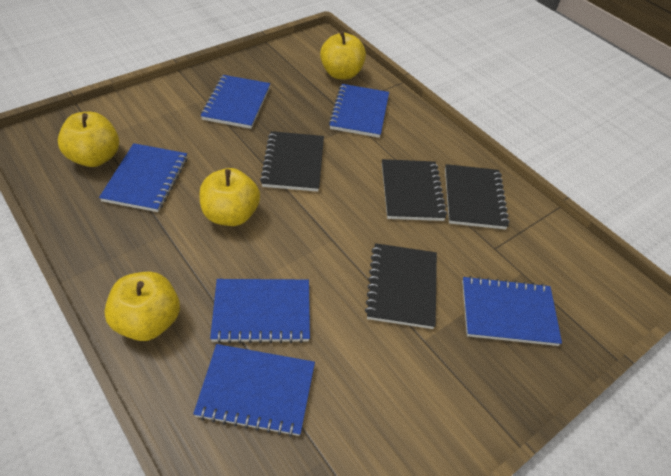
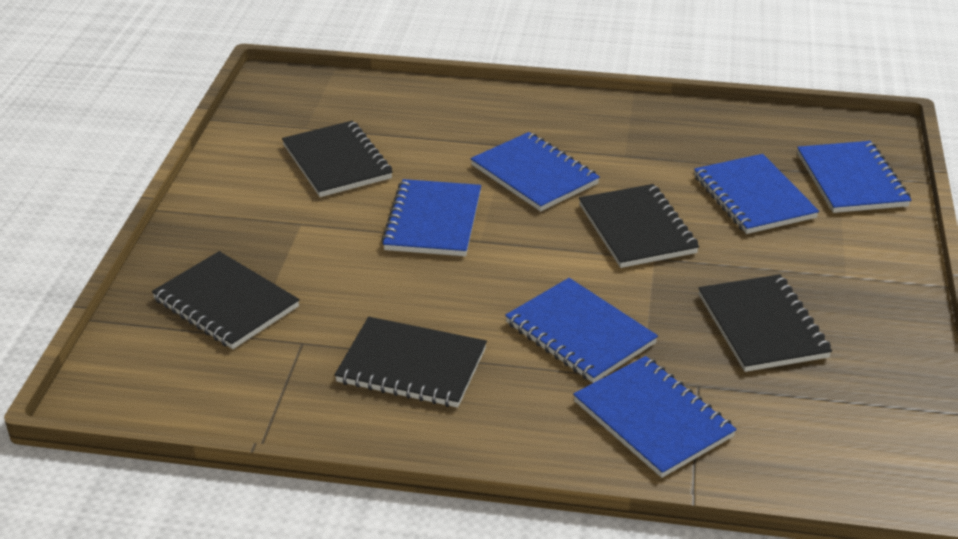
black notebook: 4 -> 5
yellow apple: 4 -> 0

